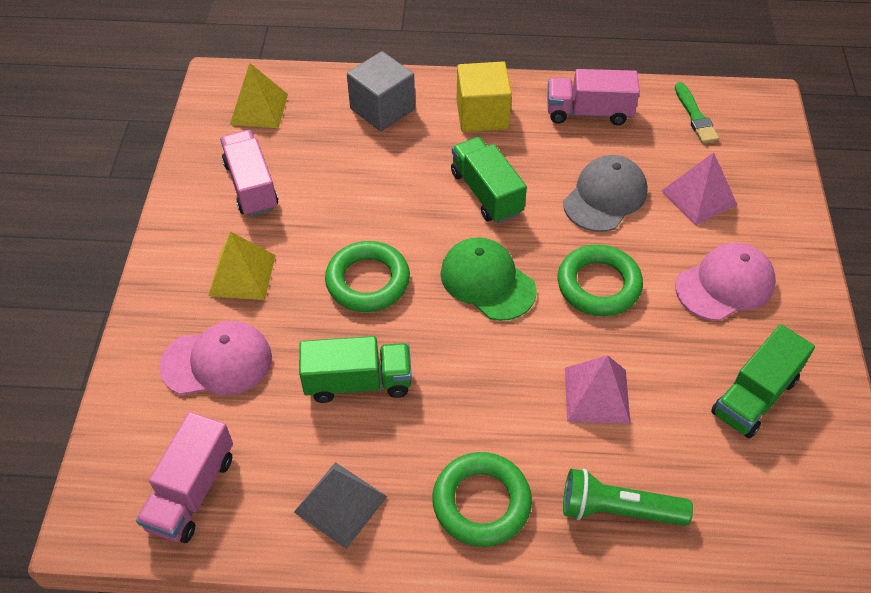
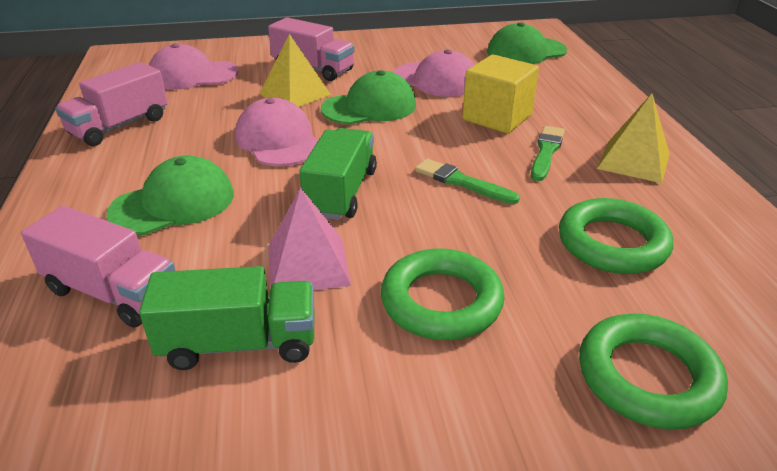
green brush: 1 -> 2
green cap: 1 -> 3
green flashlight: 1 -> 0
green truck: 3 -> 2
grey cap: 1 -> 0
grey cube: 1 -> 0
grey pyramid: 1 -> 0
pink cap: 2 -> 3
pink pyramid: 2 -> 1

